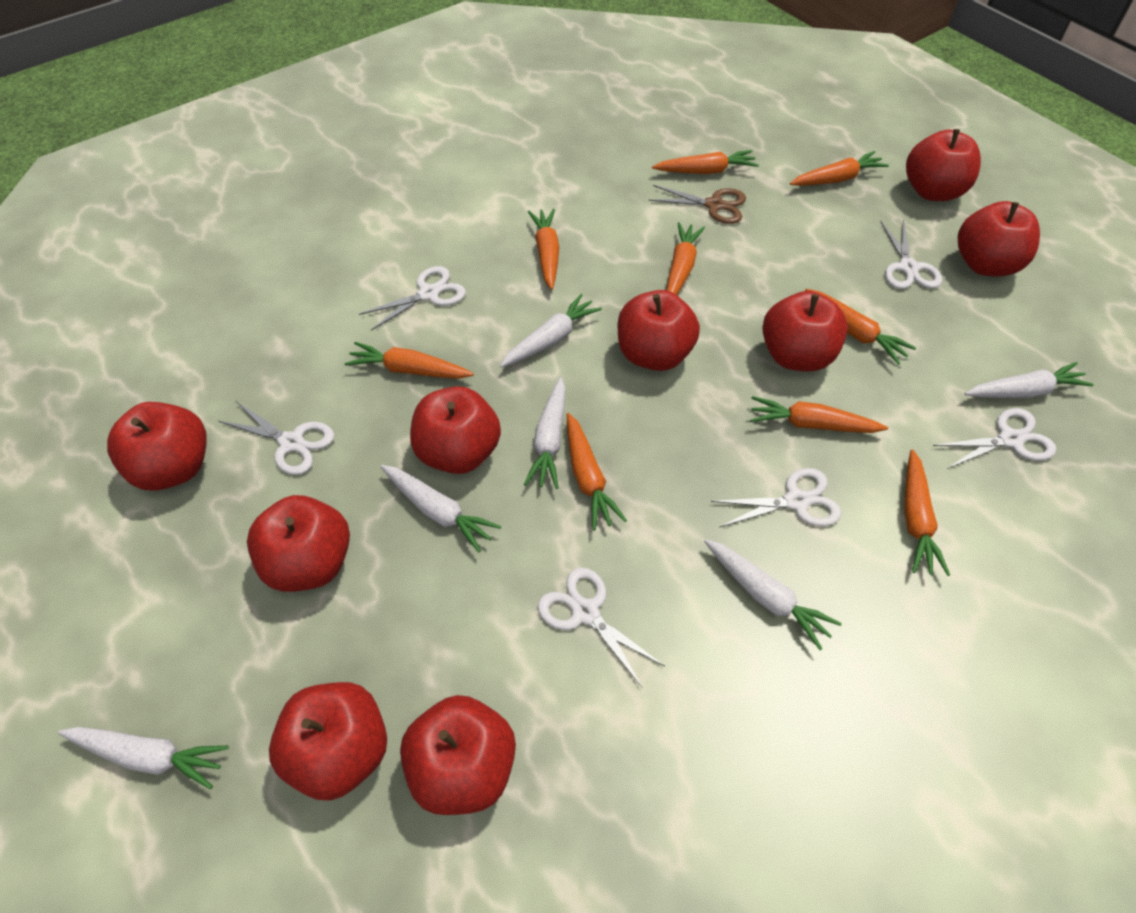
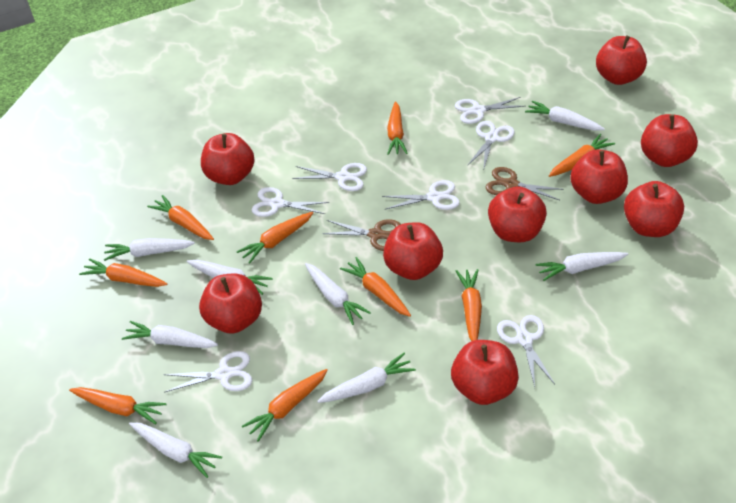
brown scissors: 1 -> 2
white carrot: 6 -> 8
white scissors: 6 -> 7

